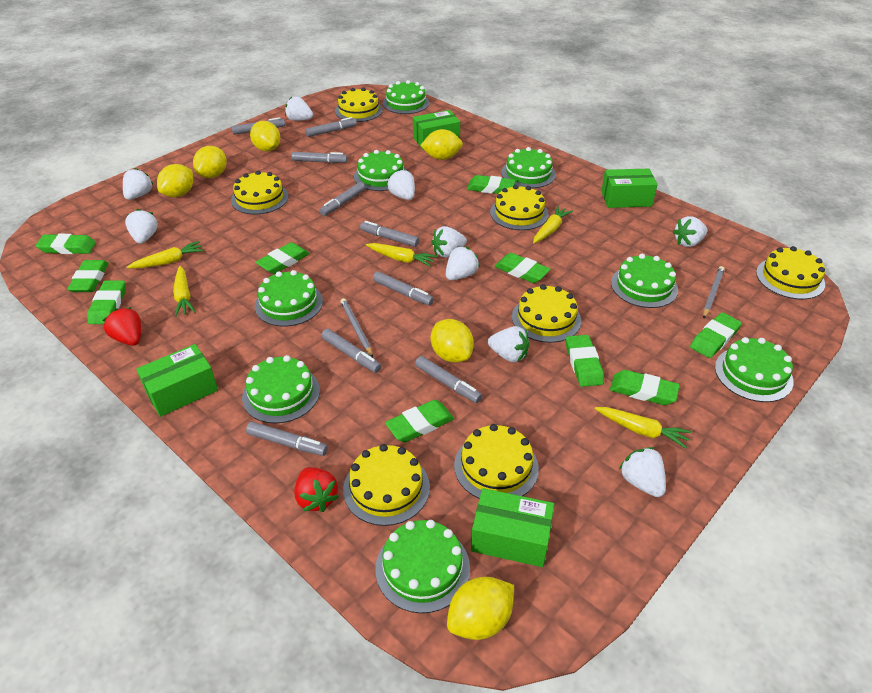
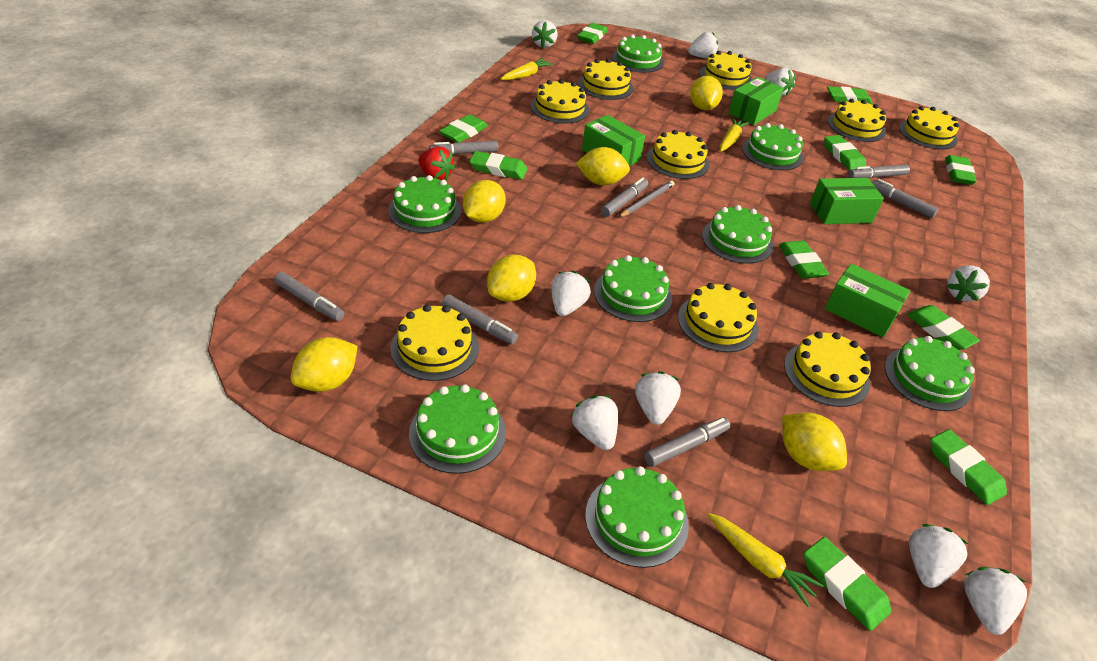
grey marker: 9 -> 7
grey pencil: 2 -> 1
red strawberry: 2 -> 1
yellow cake: 7 -> 9
yellow carrot: 5 -> 3

